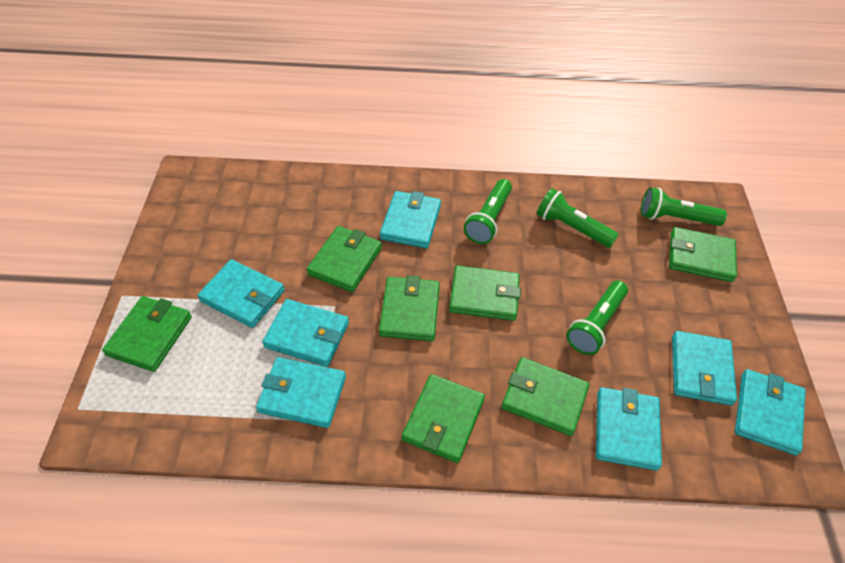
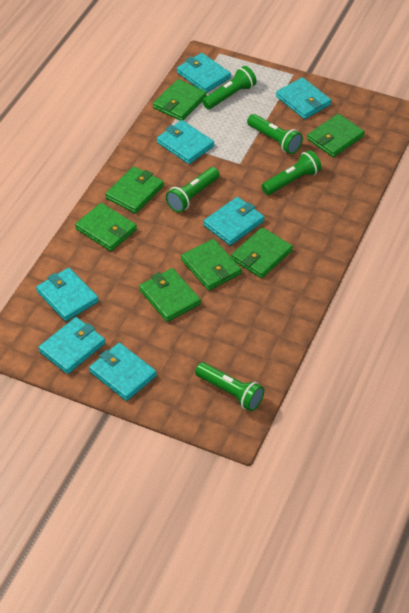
green flashlight: 4 -> 5

